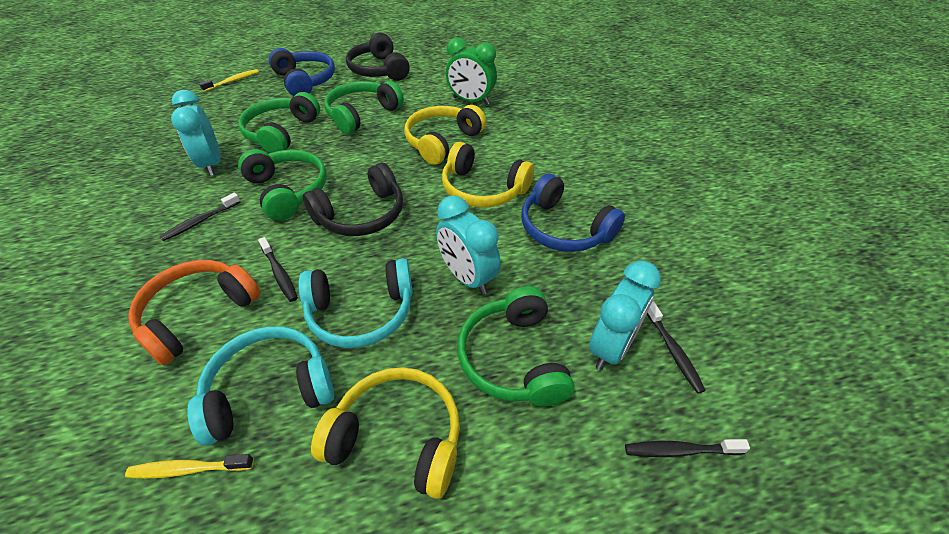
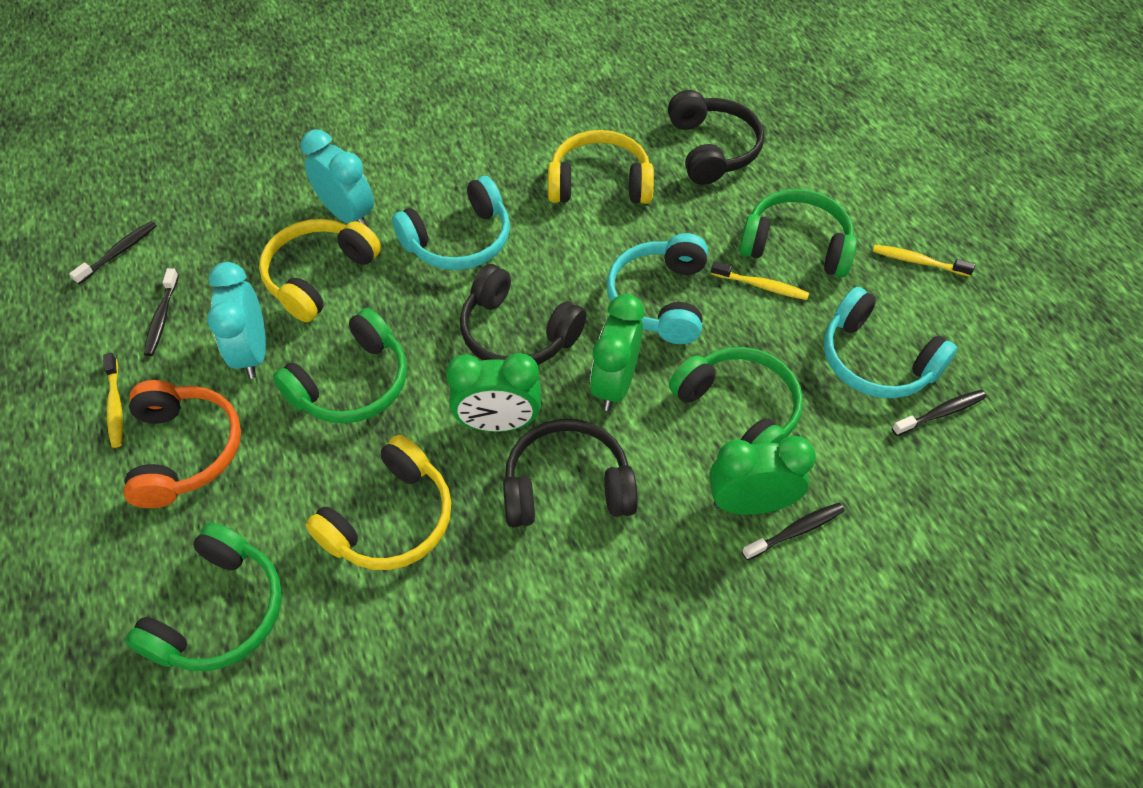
black headphones: 2 -> 3
blue headphones: 2 -> 0
green clock: 1 -> 3
turquoise clock: 3 -> 2
turquoise headphones: 2 -> 3
yellow toothbrush: 2 -> 3

